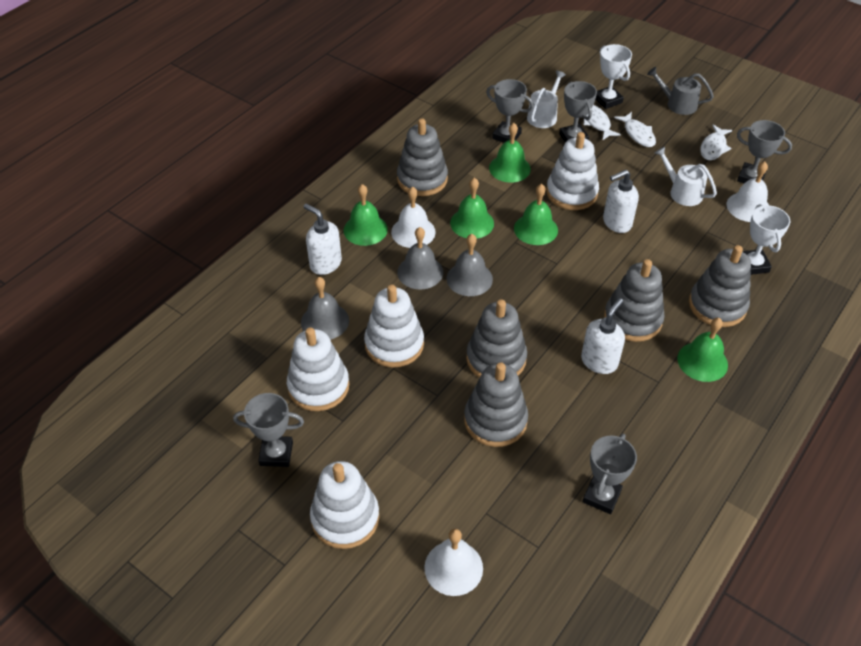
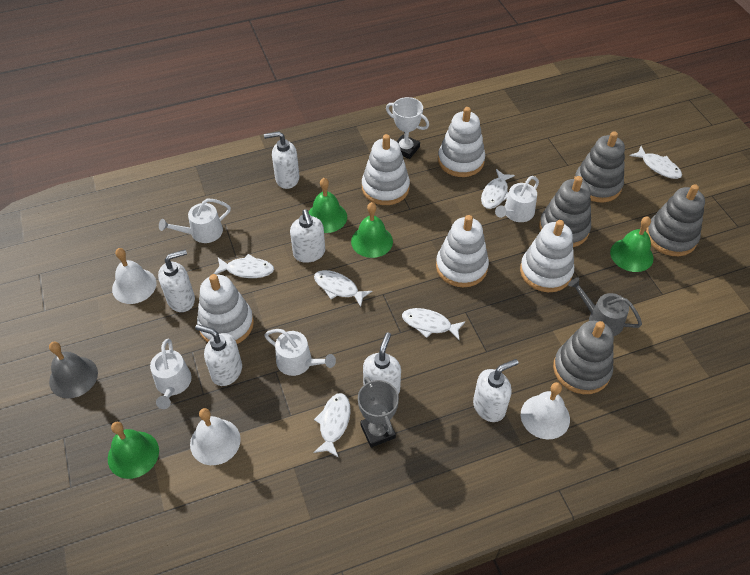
green bell: 5 -> 4
grey bell: 3 -> 1
grey stacking toy: 5 -> 4
grey trophy: 5 -> 1
white fish: 3 -> 6
white soap dispenser: 3 -> 6
white stacking toy: 4 -> 5
white trophy: 2 -> 1
white watering can: 2 -> 4

